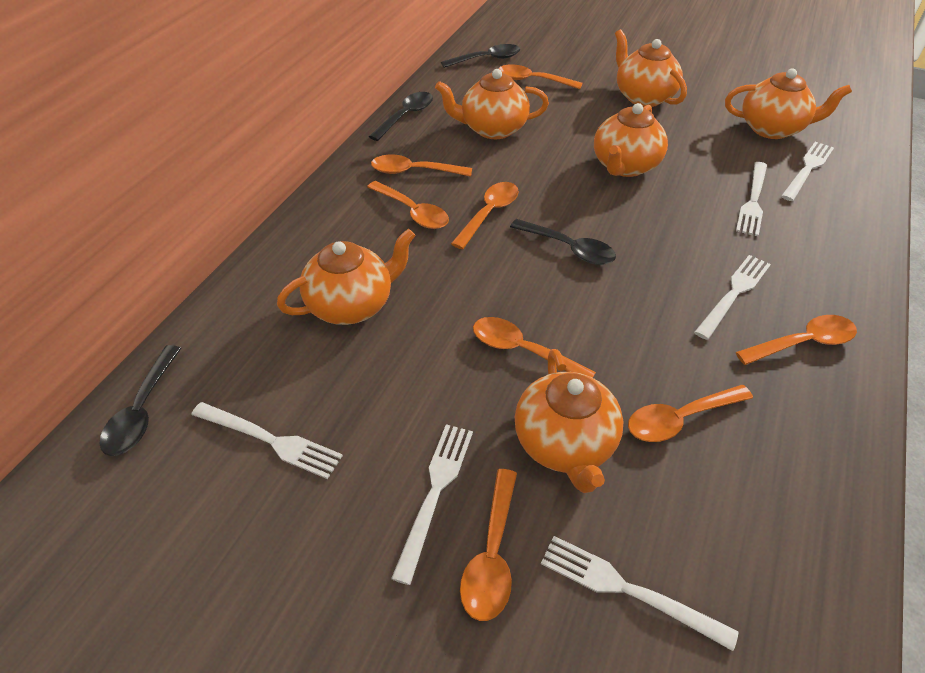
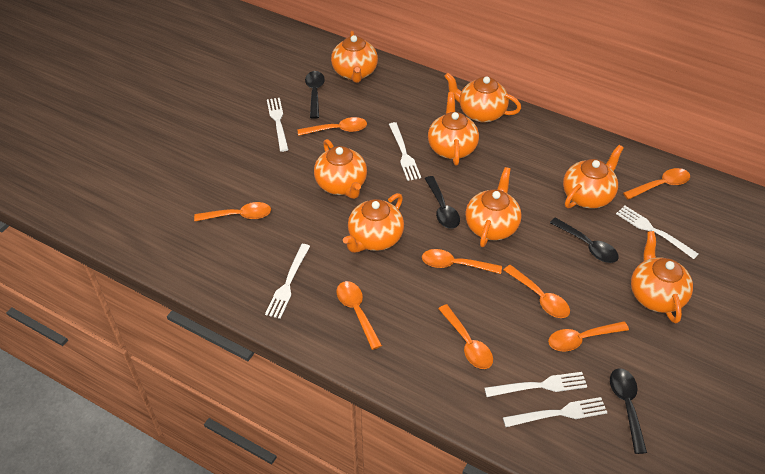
orange teapot: 6 -> 8

